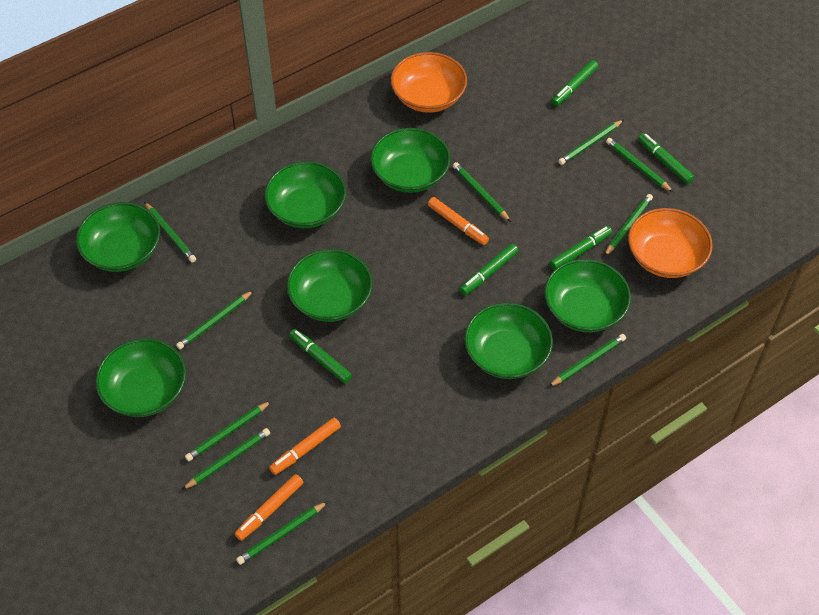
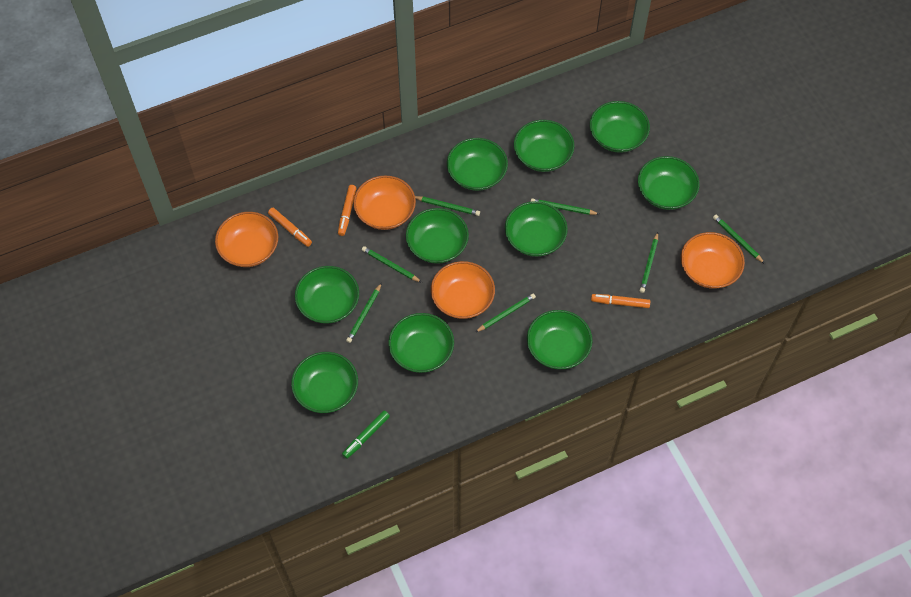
green bowl: 7 -> 10
green marker: 5 -> 1
green pencil: 10 -> 7
orange bowl: 2 -> 4

